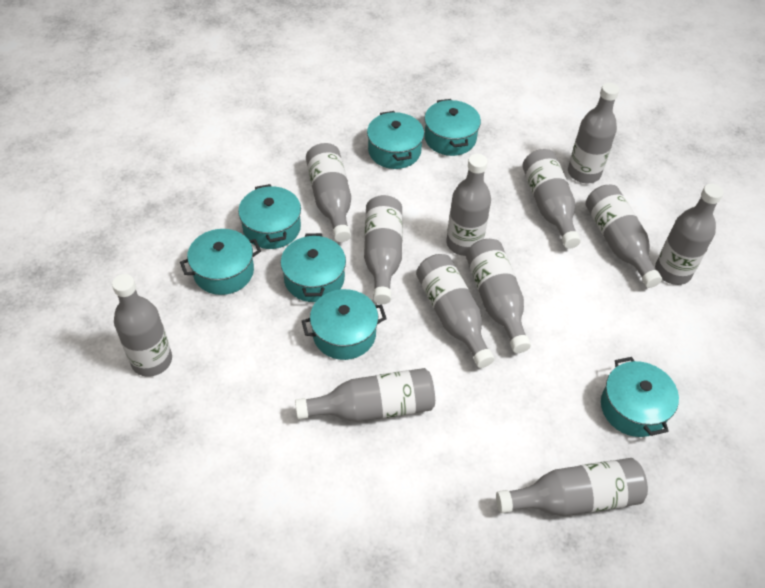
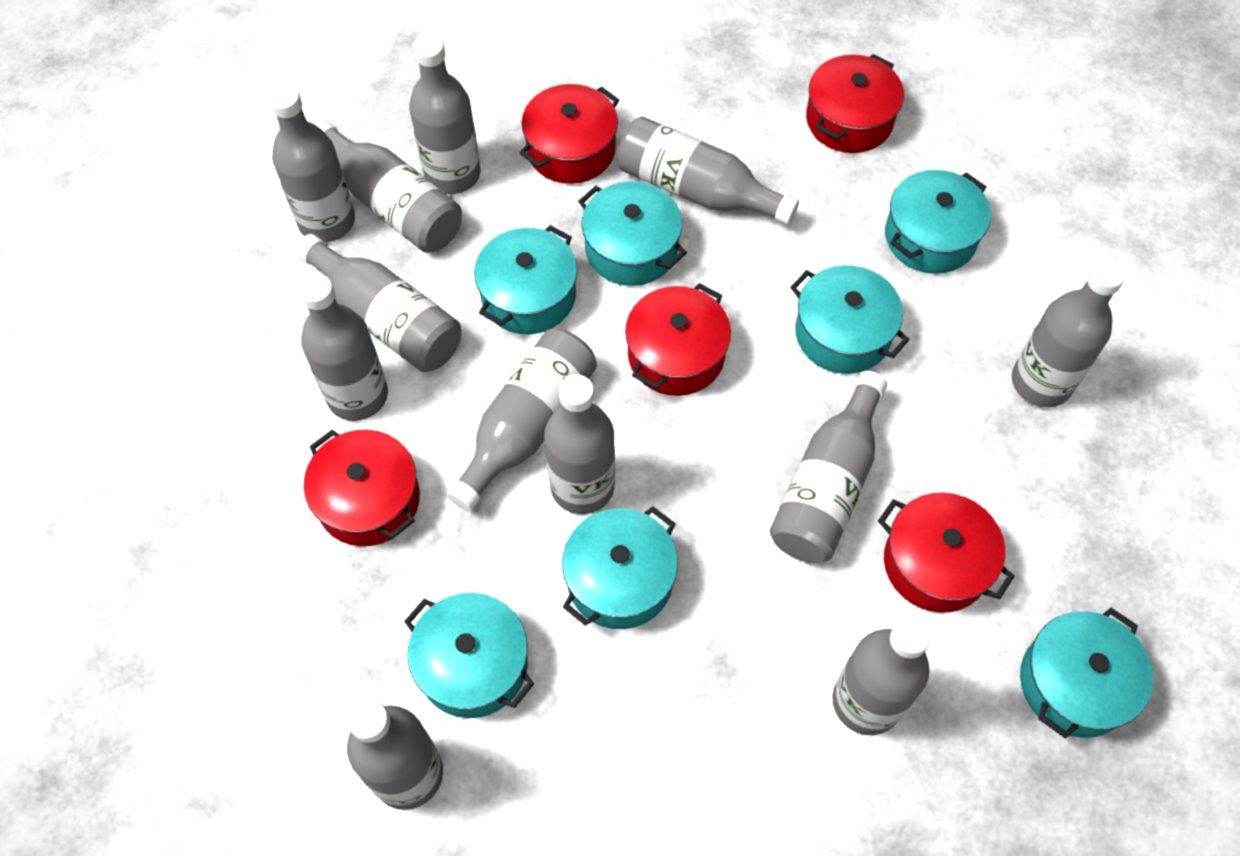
red pot: 0 -> 5

